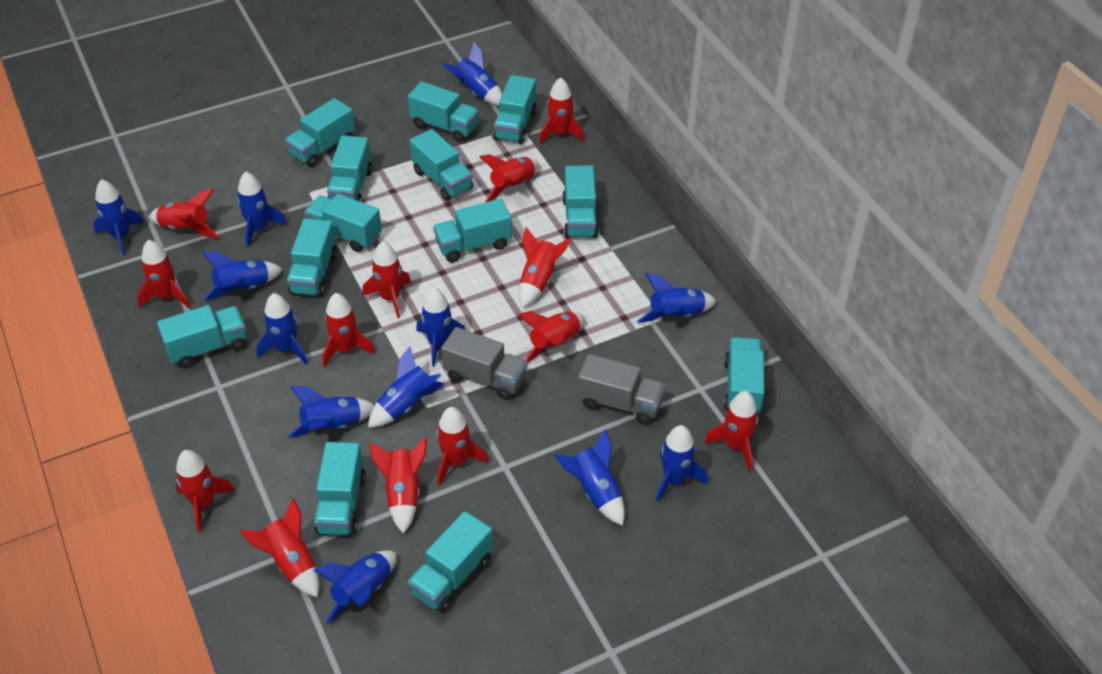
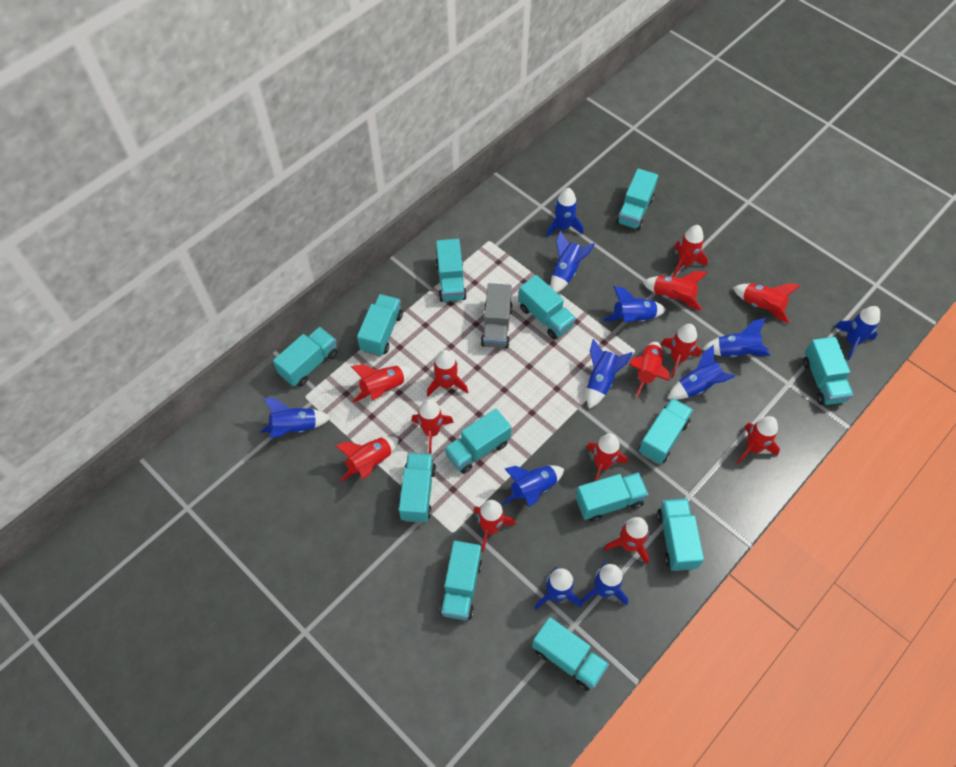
blue rocket: 12 -> 11
grey truck: 2 -> 1

